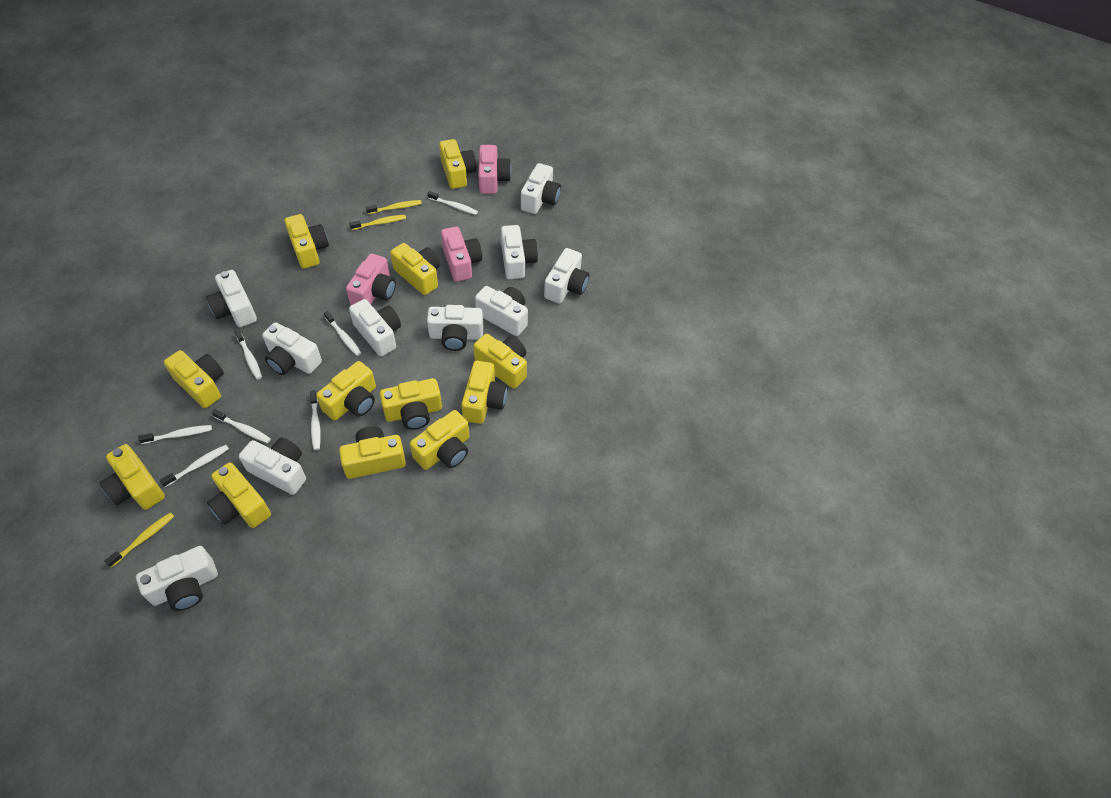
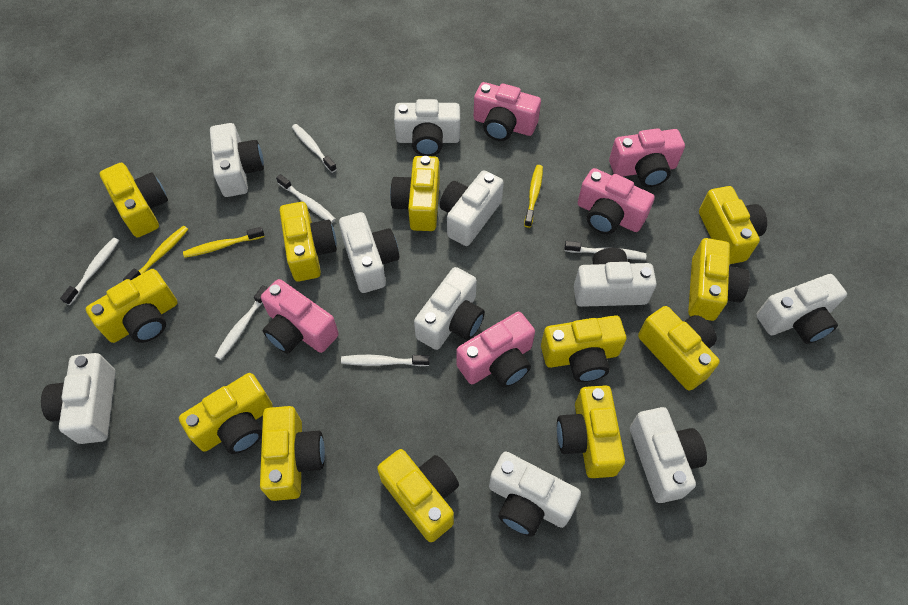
pink camera: 3 -> 5
white toothbrush: 7 -> 6

